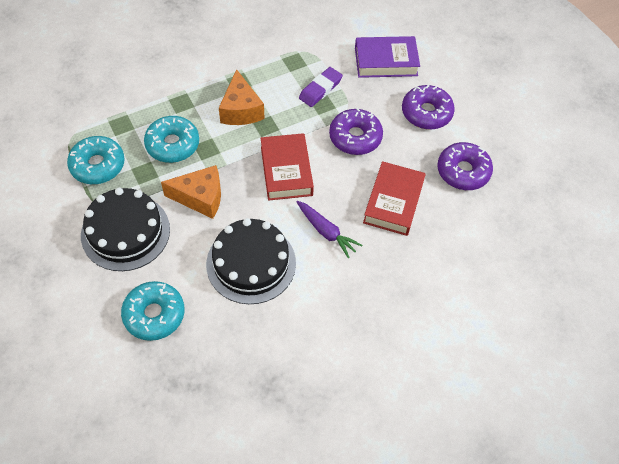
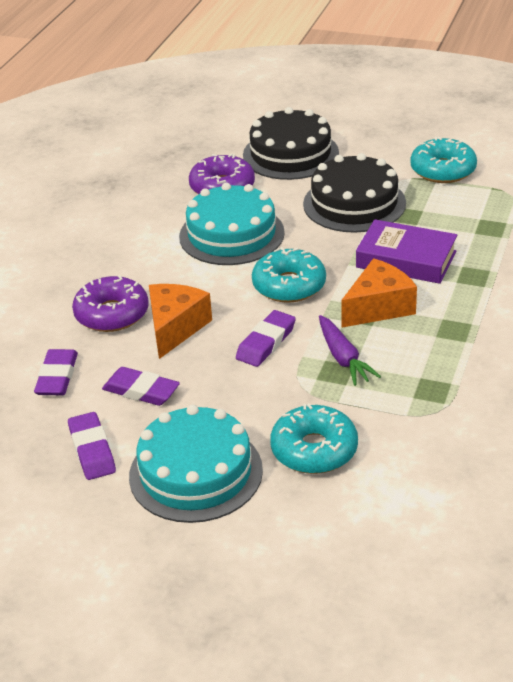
purple donut: 3 -> 2
purple eraser: 1 -> 4
red book: 2 -> 0
turquoise cake: 0 -> 2

